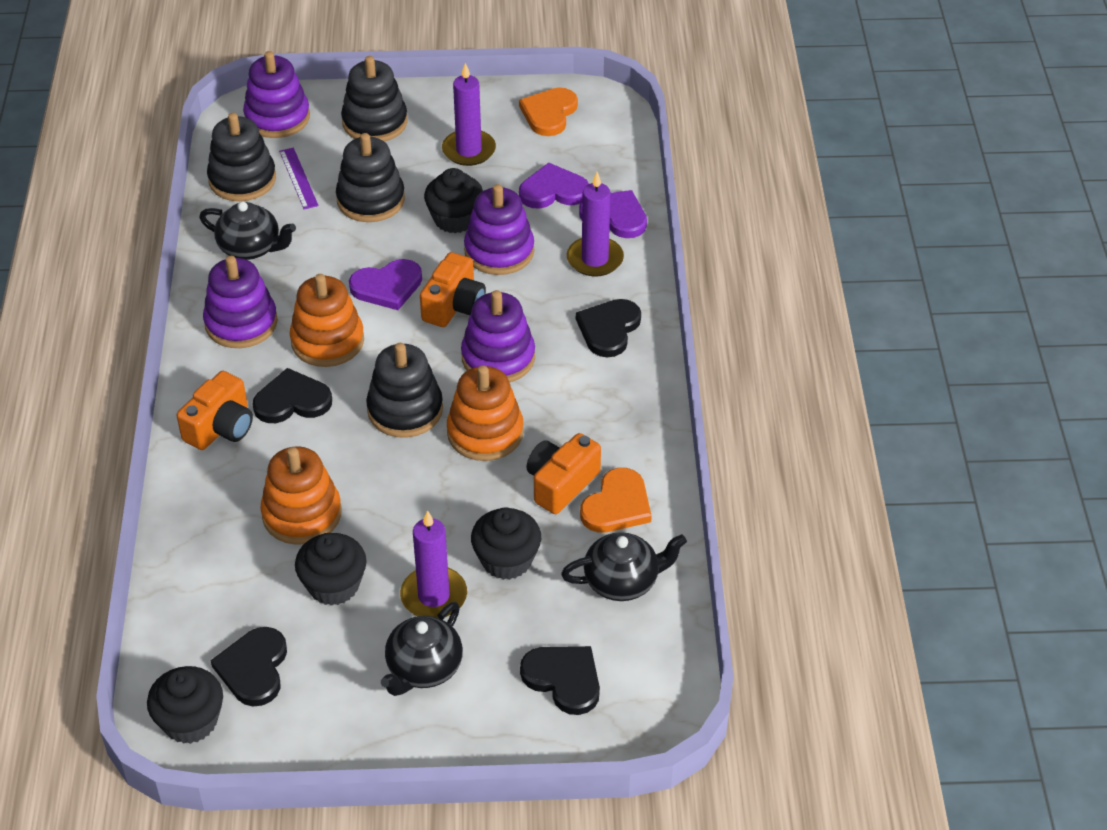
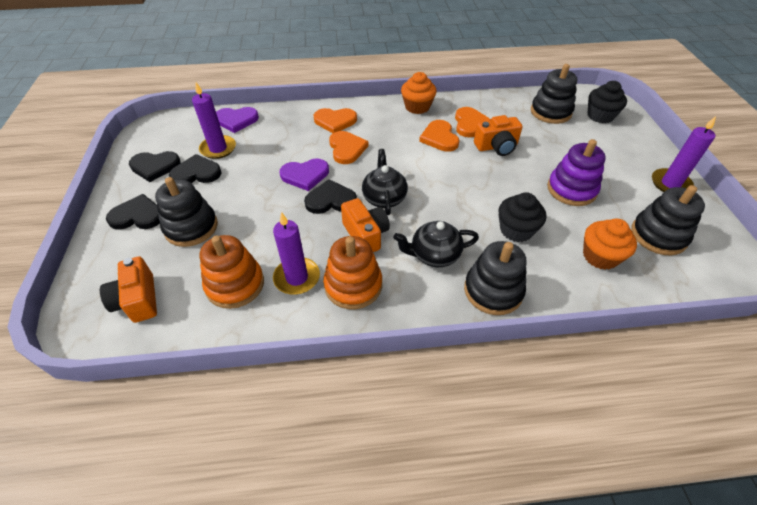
black cupcake: 4 -> 2
black teapot: 3 -> 2
orange cupcake: 0 -> 2
orange heart: 2 -> 4
orange stacking toy: 3 -> 2
purple heart: 3 -> 2
purple ruler: 1 -> 0
purple stacking toy: 4 -> 1

